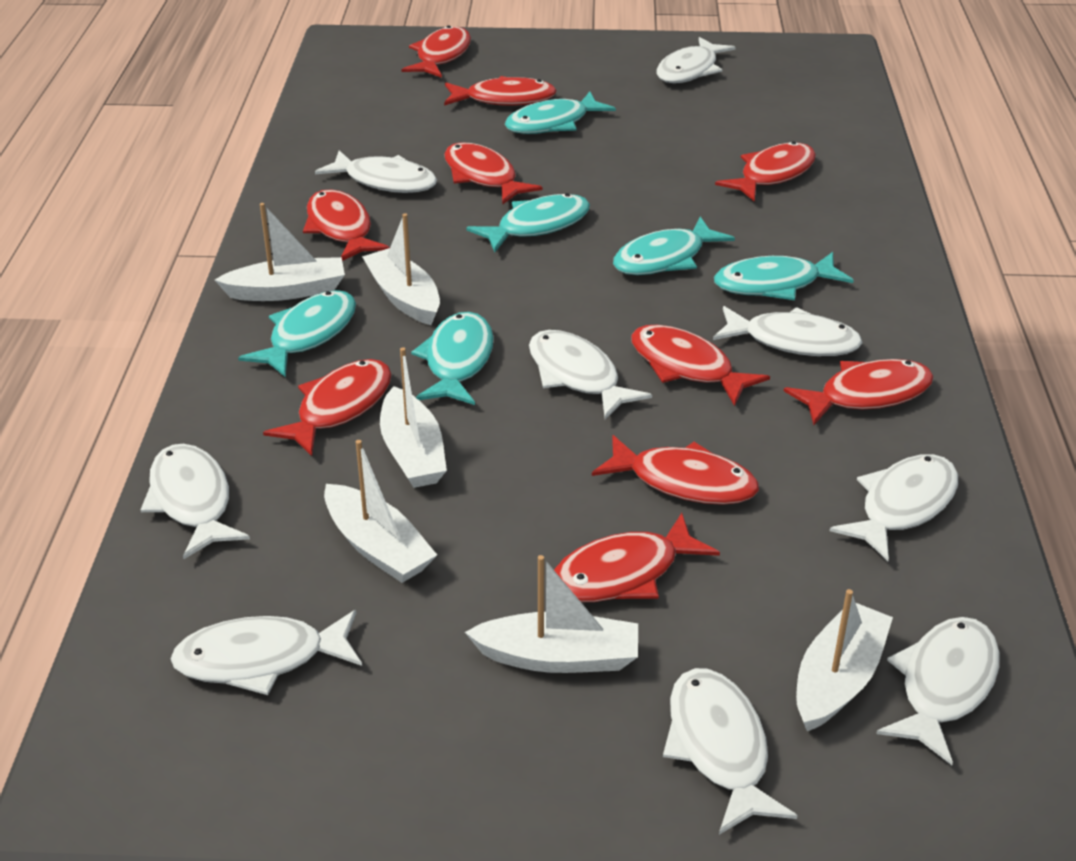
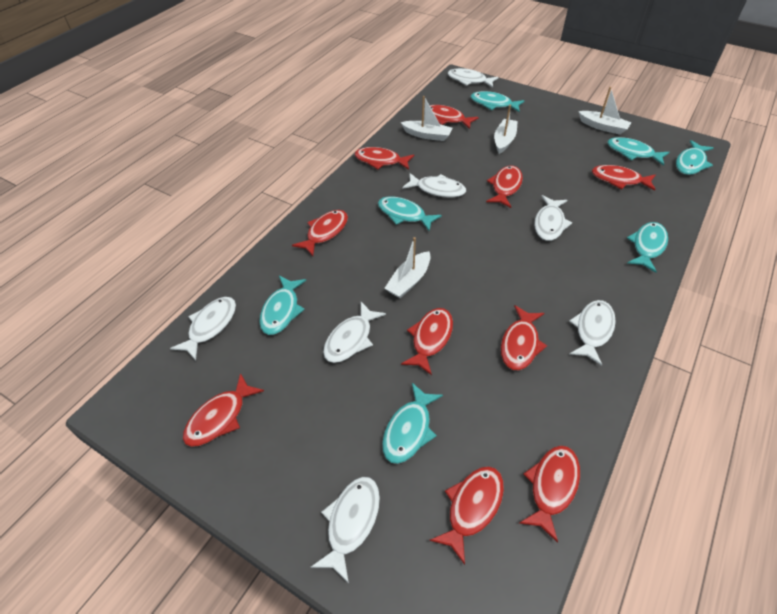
turquoise fish: 6 -> 7
white boat: 6 -> 4
white fish: 9 -> 7

